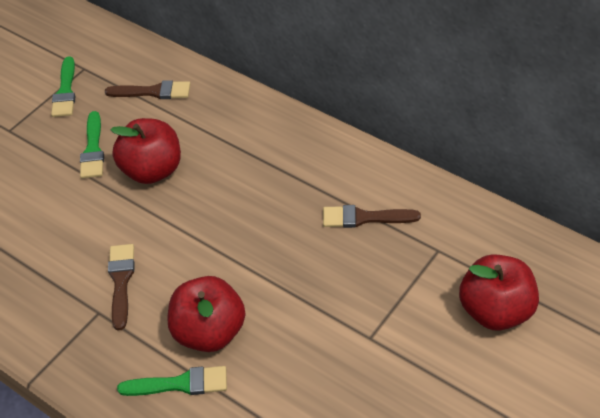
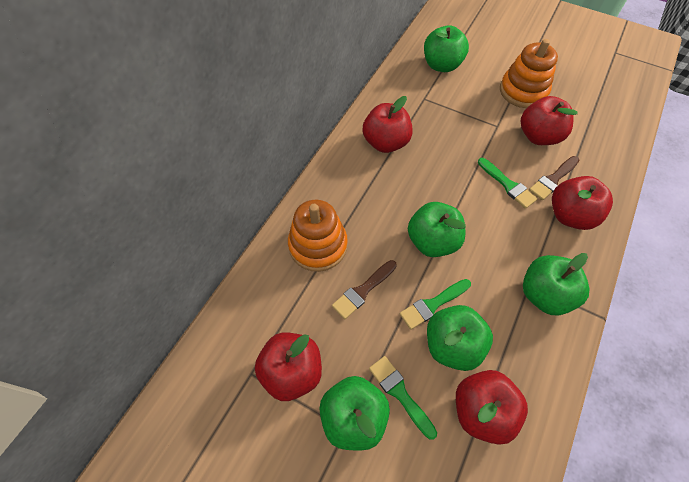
brown brush: 3 -> 2
green apple: 0 -> 5
orange stacking toy: 0 -> 2
red apple: 3 -> 5

